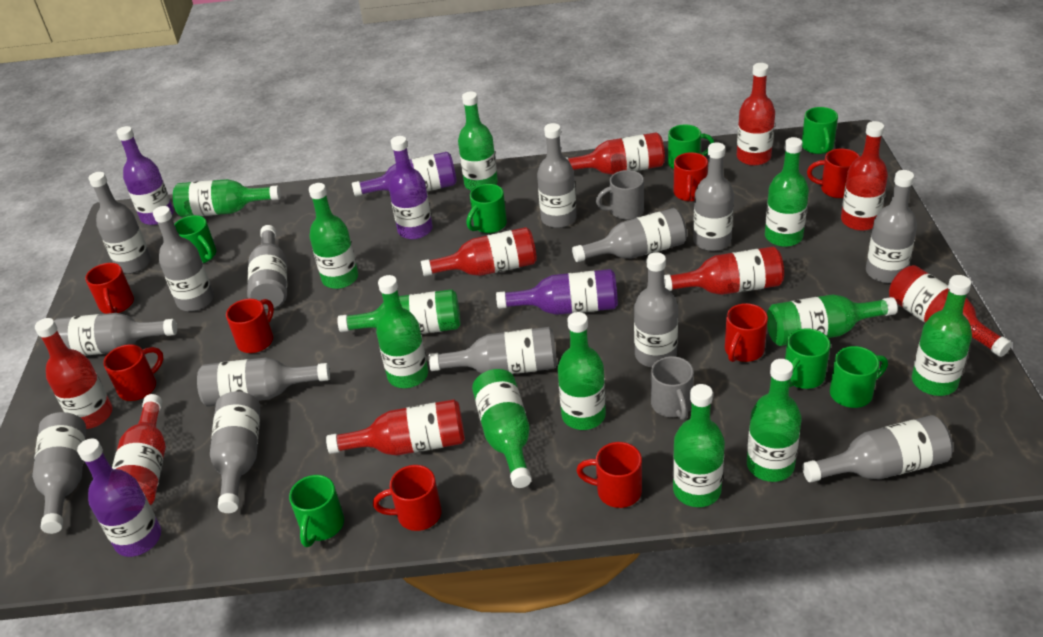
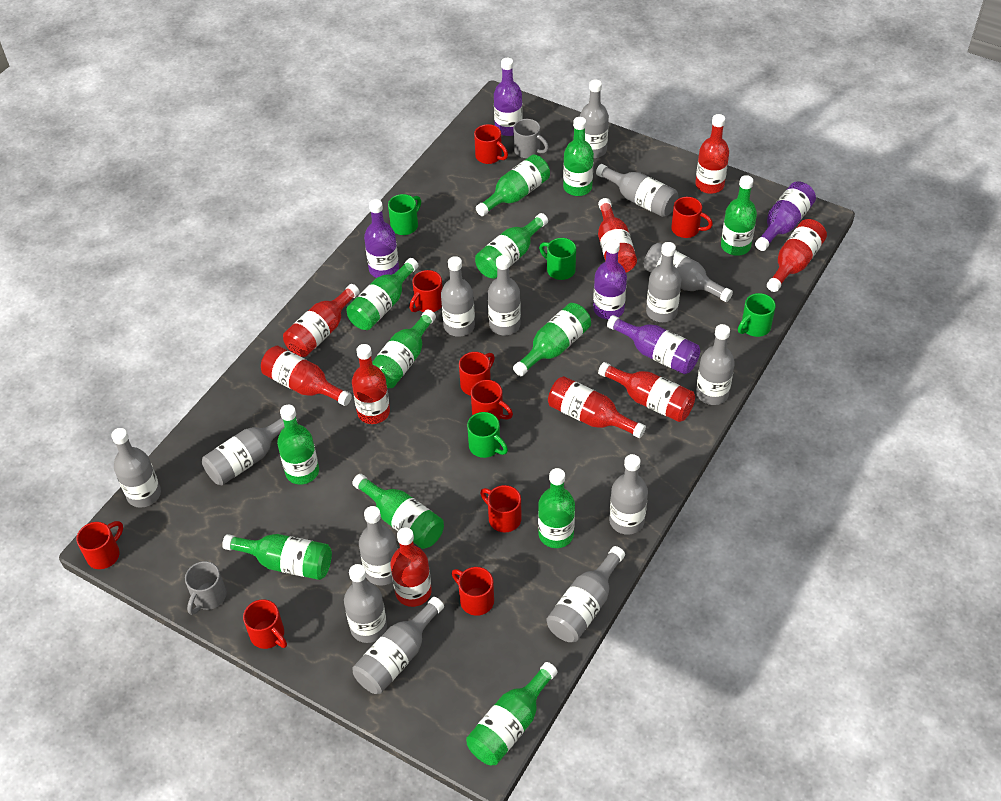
green mug: 7 -> 4
red mug: 8 -> 9

